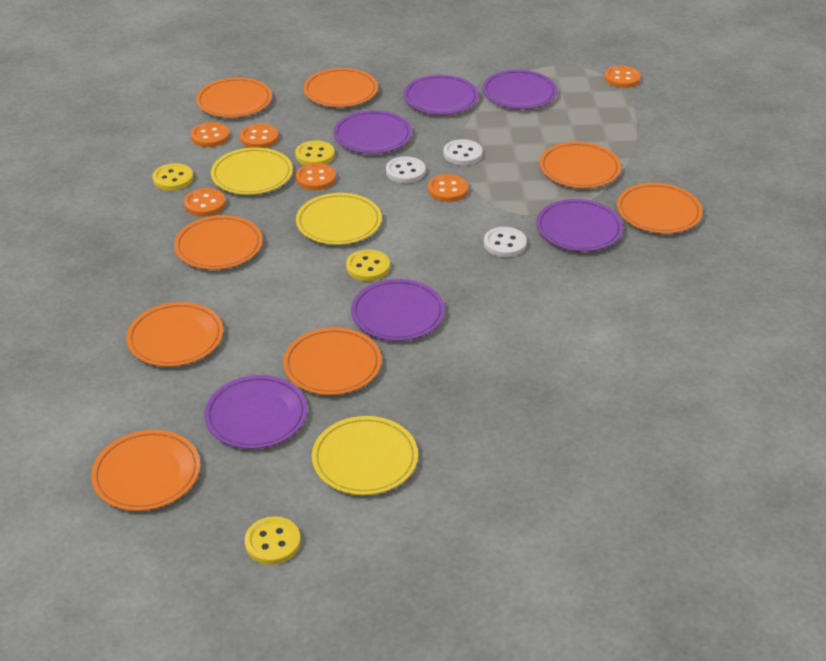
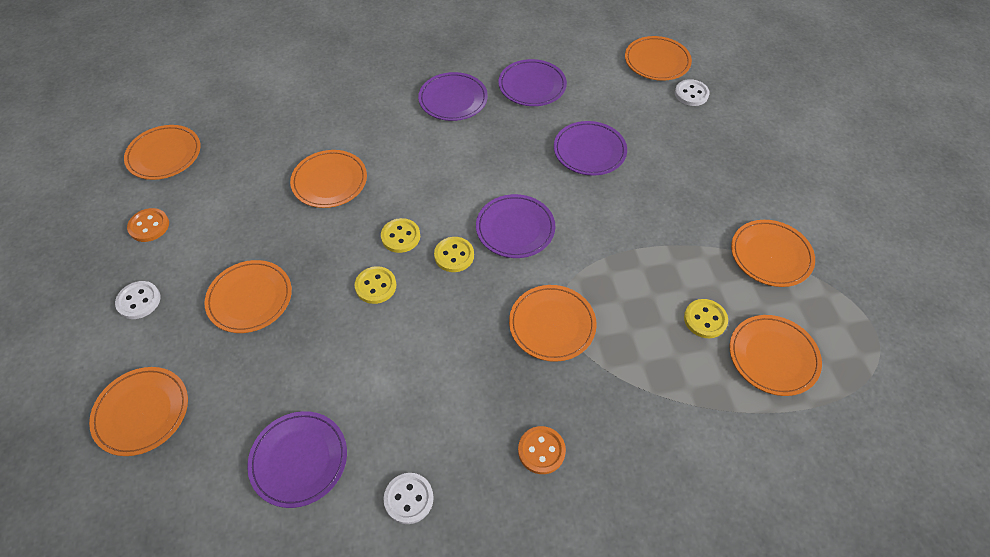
orange button: 6 -> 2
purple plate: 6 -> 5
yellow plate: 3 -> 0

